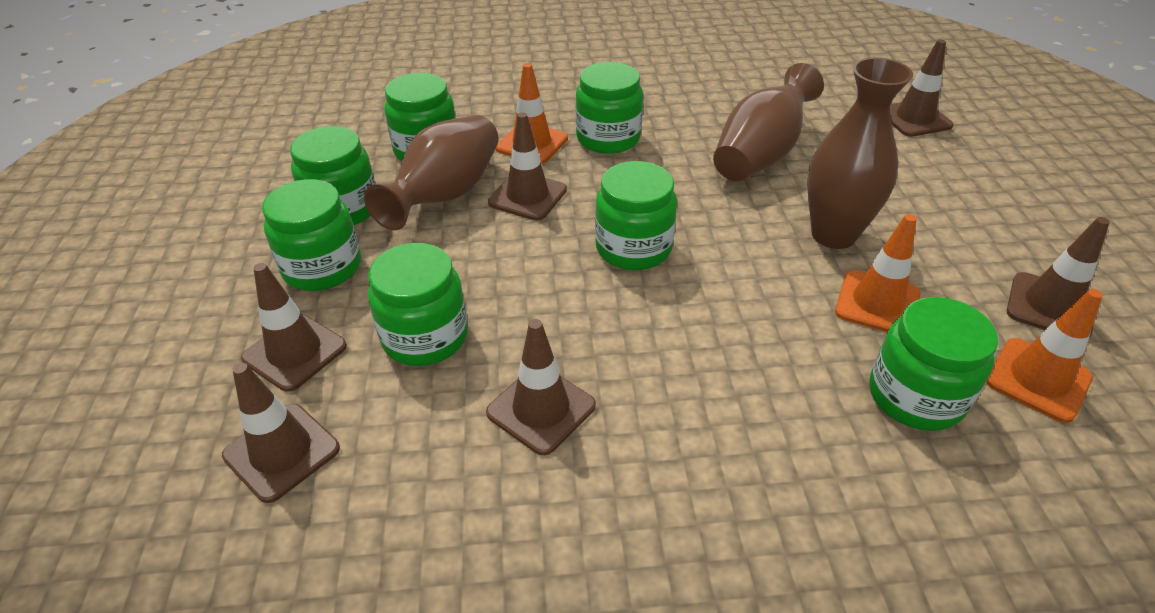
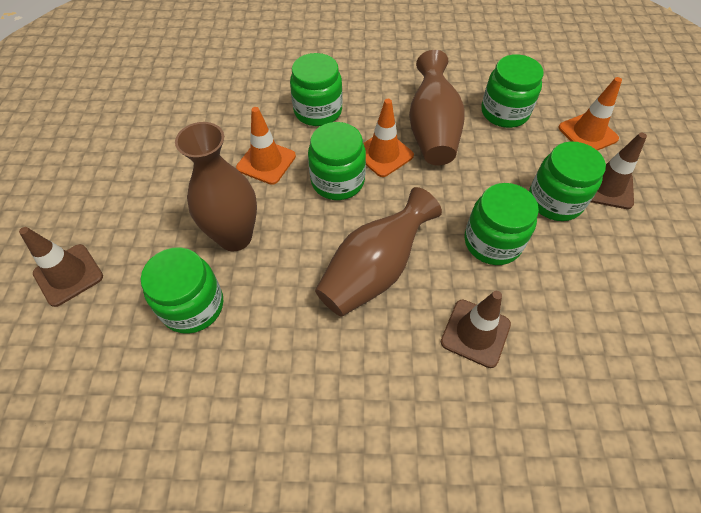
brown traffic cone: 6 -> 3
green jar: 7 -> 6

